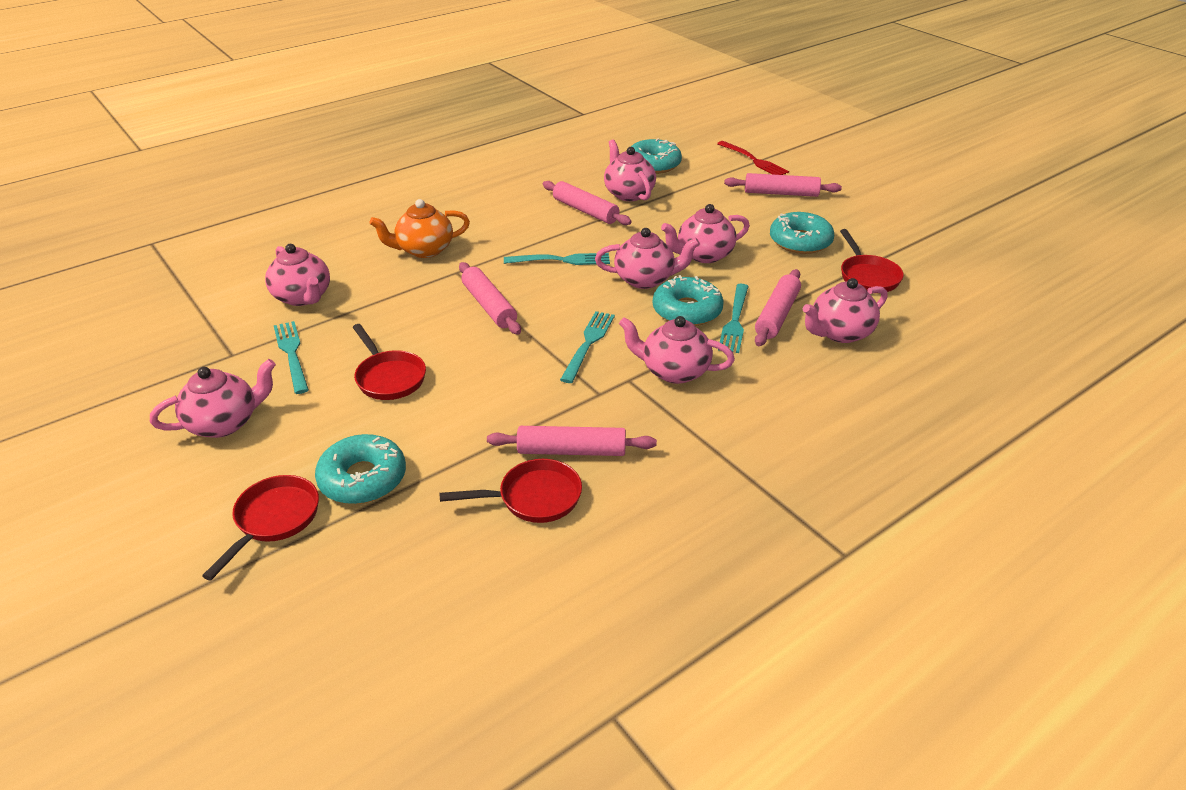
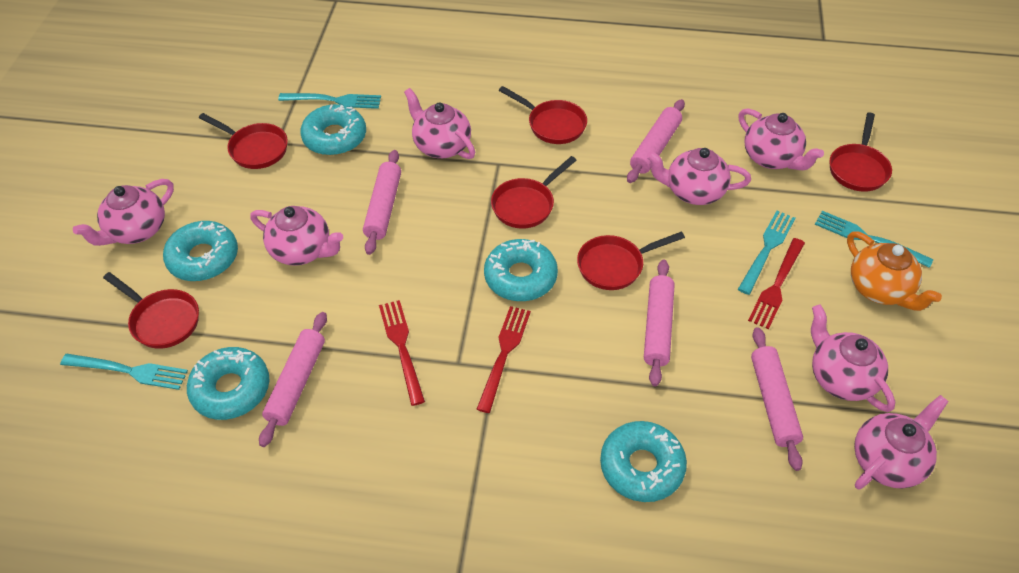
red fork: 1 -> 3
red pan: 4 -> 6
turquoise donut: 4 -> 5

